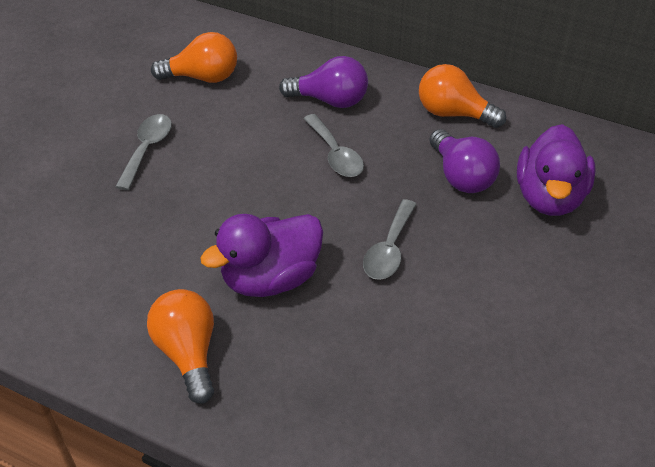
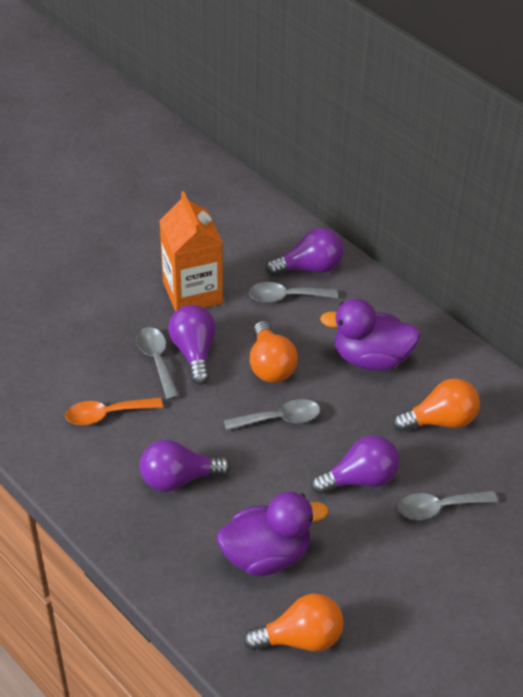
grey spoon: 3 -> 4
orange carton: 0 -> 1
orange spoon: 0 -> 1
purple light bulb: 2 -> 4

